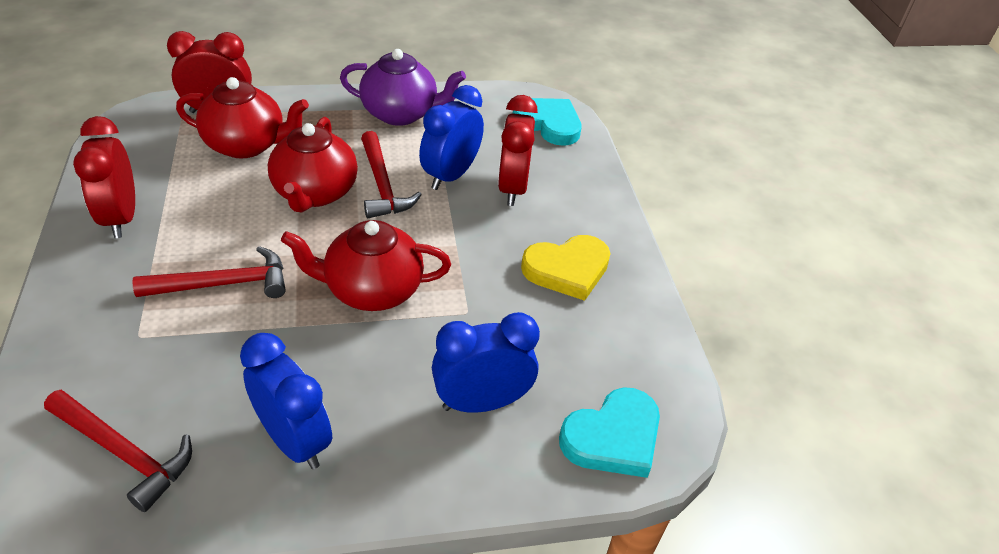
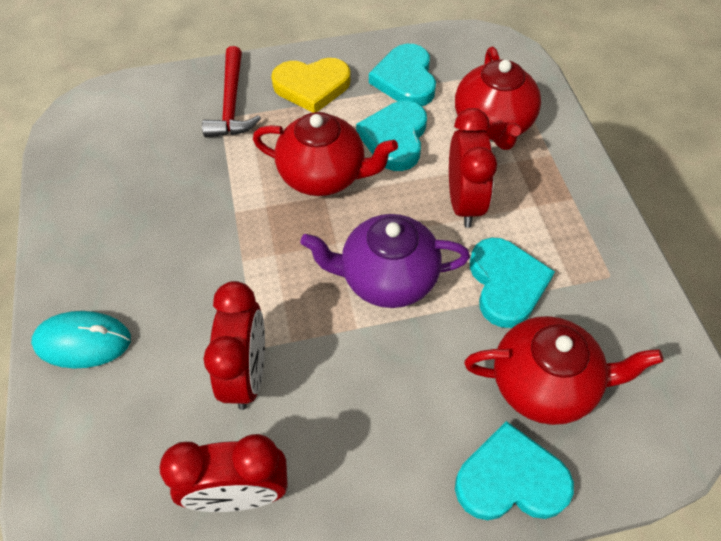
blue clock: 3 -> 0
red hammer: 3 -> 1
turquoise heart: 2 -> 4
turquoise mouse: 0 -> 1

